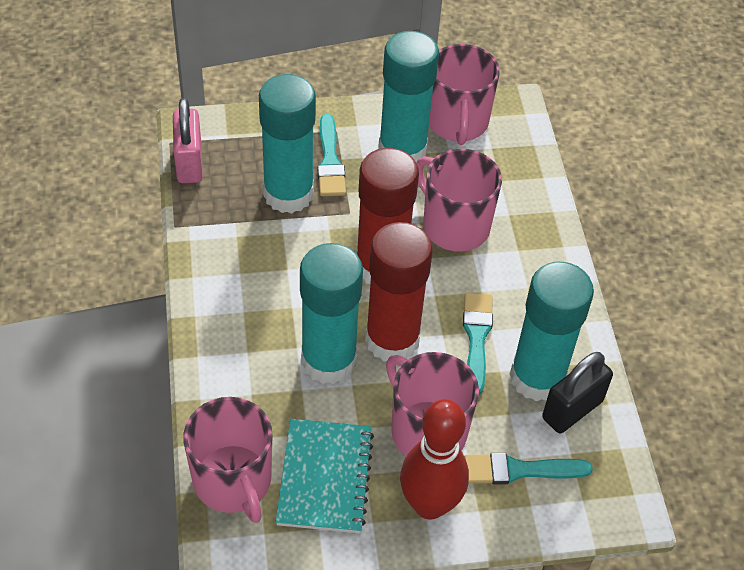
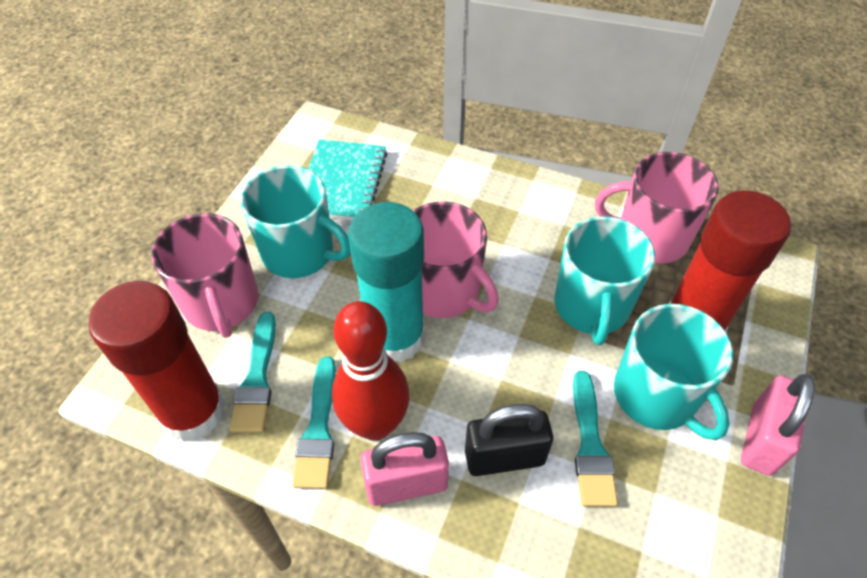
pink mug: 4 -> 3
pink padlock: 1 -> 2
turquoise glue stick: 4 -> 1
turquoise mug: 0 -> 3

